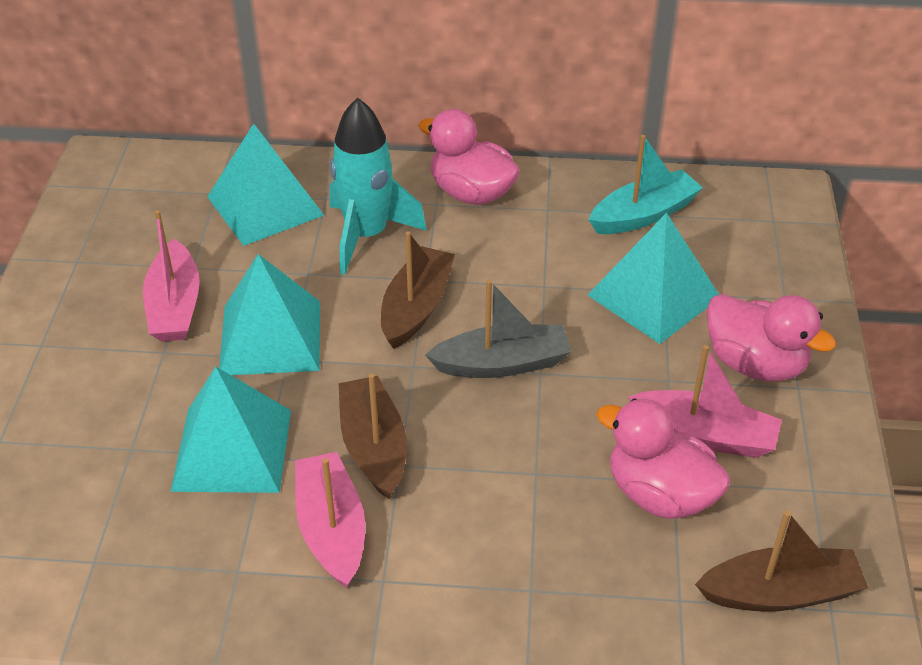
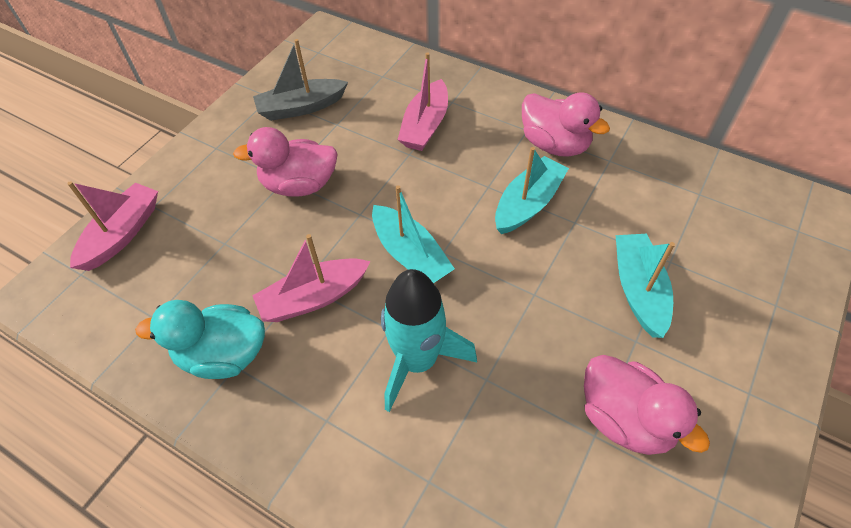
brown boat: 3 -> 0
turquoise boat: 1 -> 3
turquoise duck: 0 -> 1
turquoise pyramid: 4 -> 0

